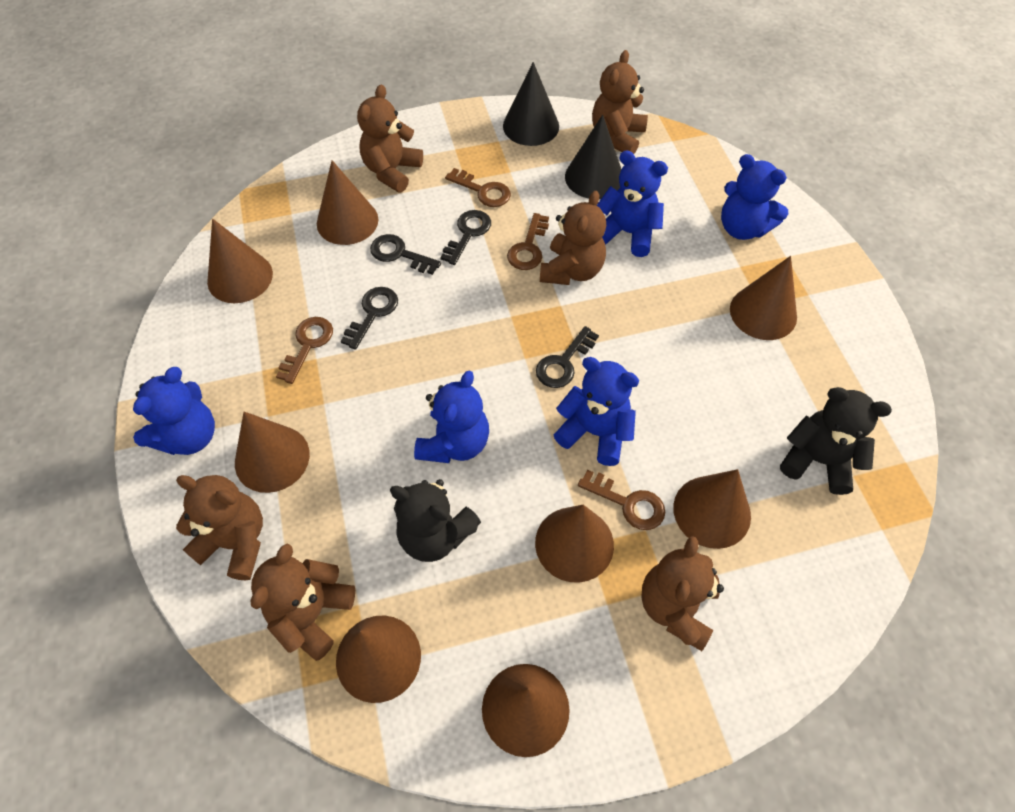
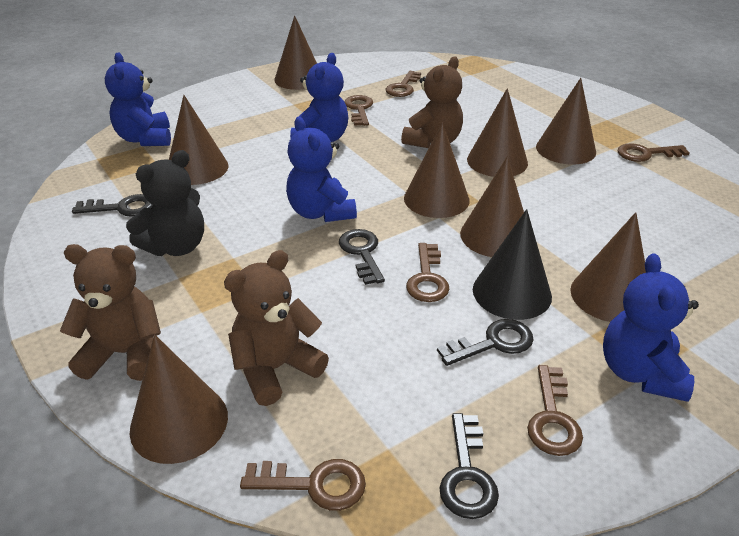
black cone: 2 -> 1
black teddy bear: 2 -> 1
blue teddy bear: 5 -> 4
brown key: 4 -> 6
brown teddy bear: 6 -> 3

